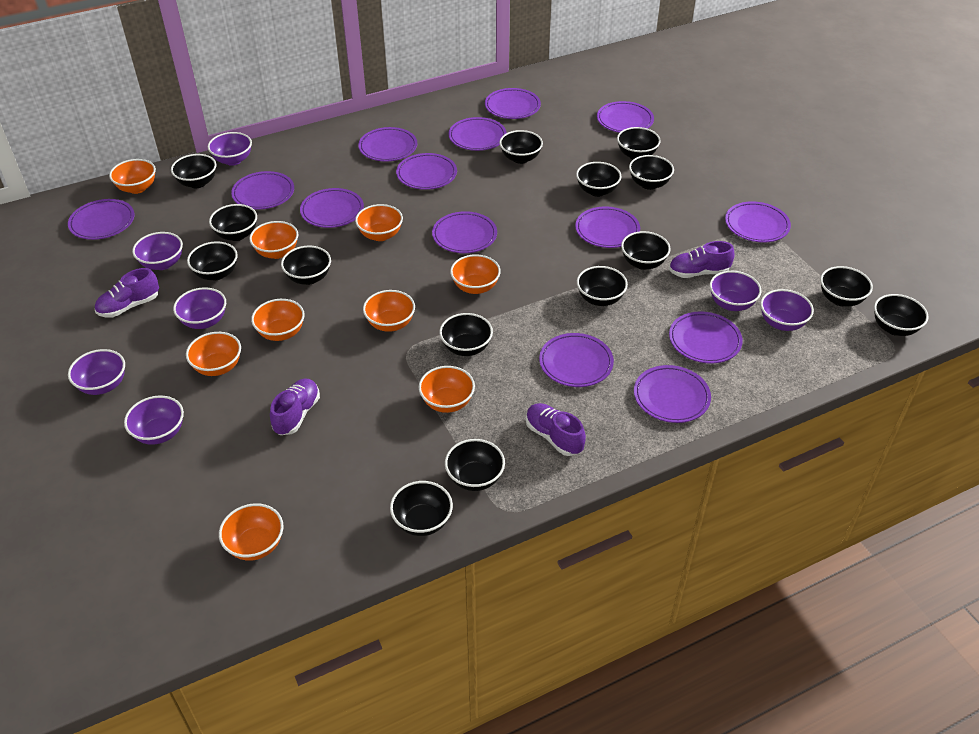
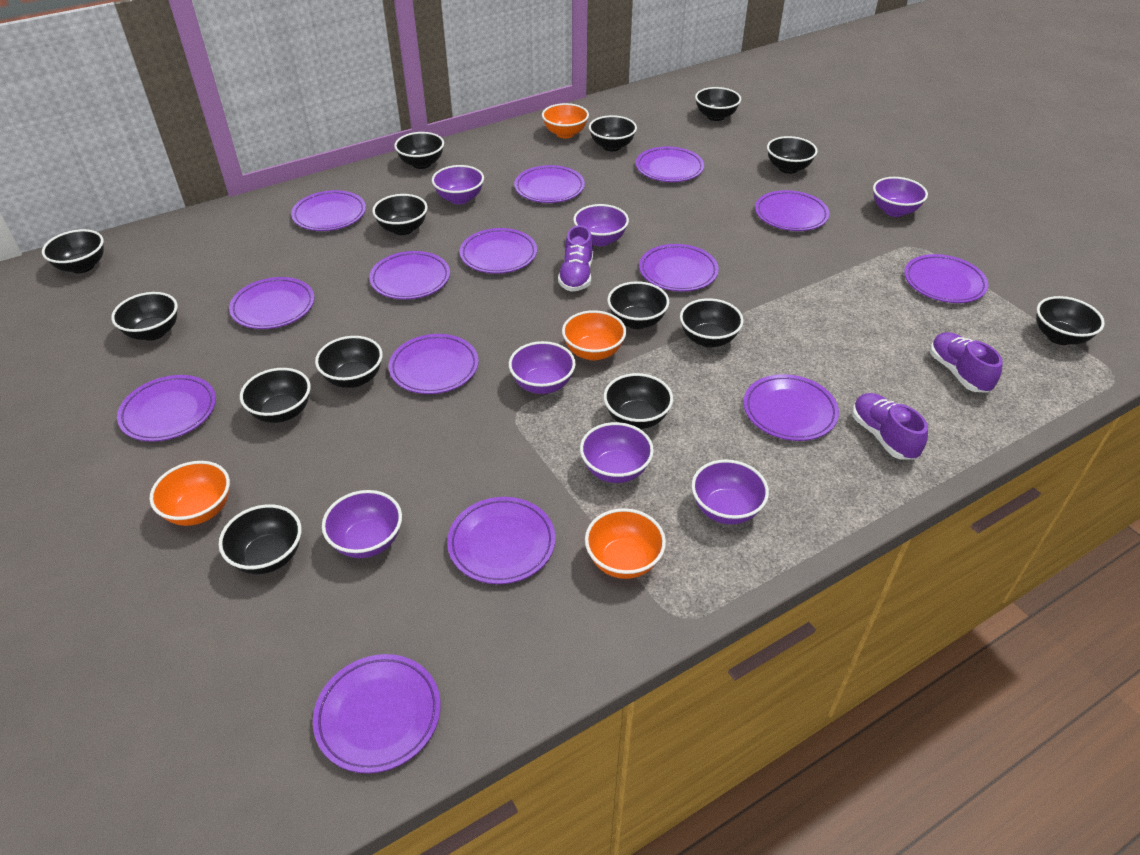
black bowl: 15 -> 14
orange bowl: 9 -> 4
purple shoe: 4 -> 3

